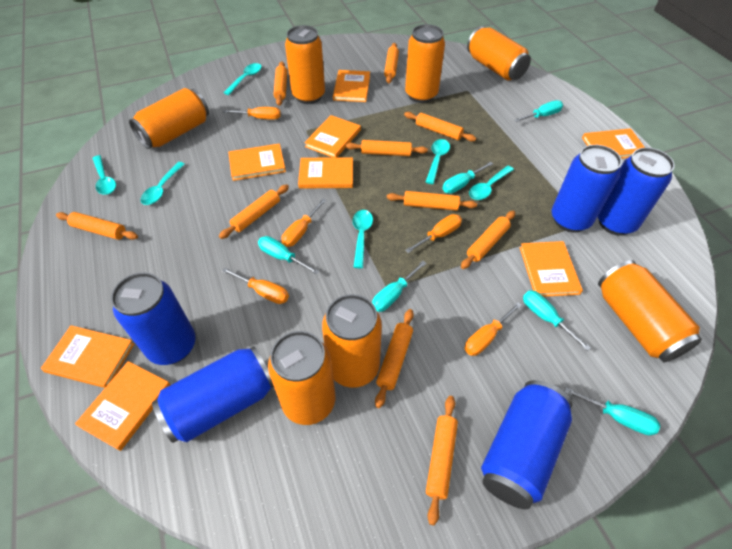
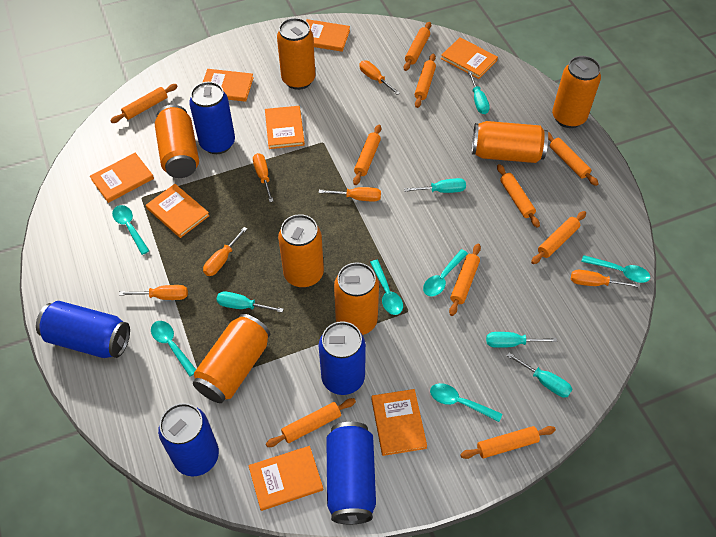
orange screwdriver: 5 -> 6
turquoise screwdriver: 6 -> 5

